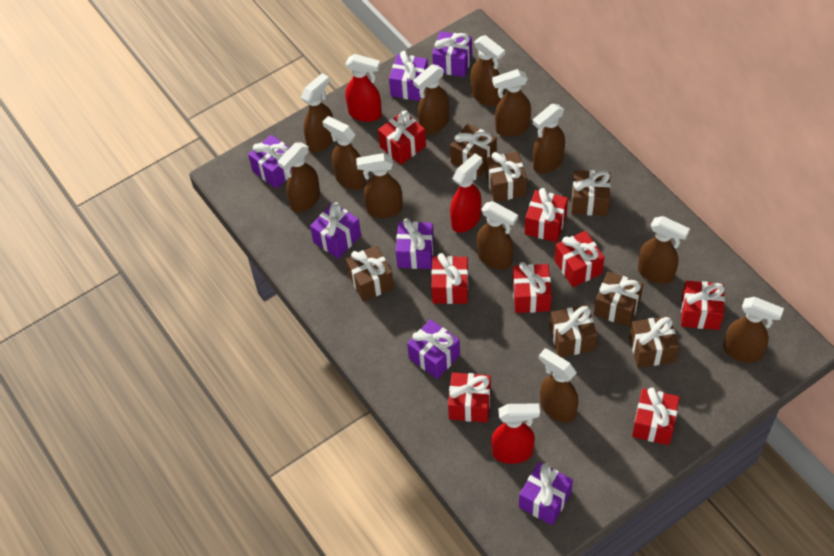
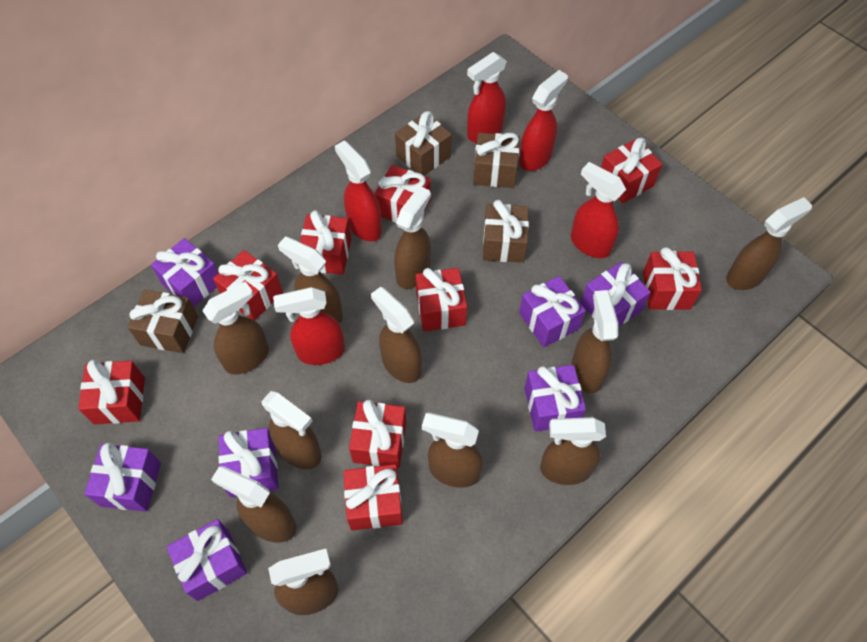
brown gift: 7 -> 4
brown spray bottle: 12 -> 11
red gift: 8 -> 9
red spray bottle: 3 -> 5

